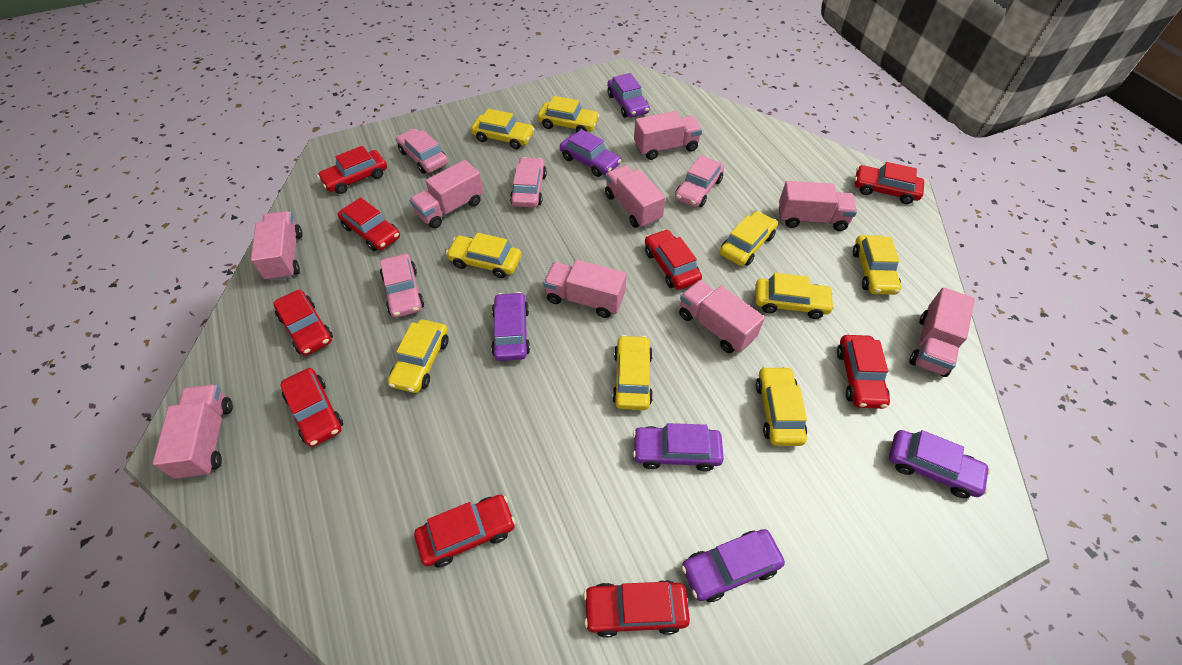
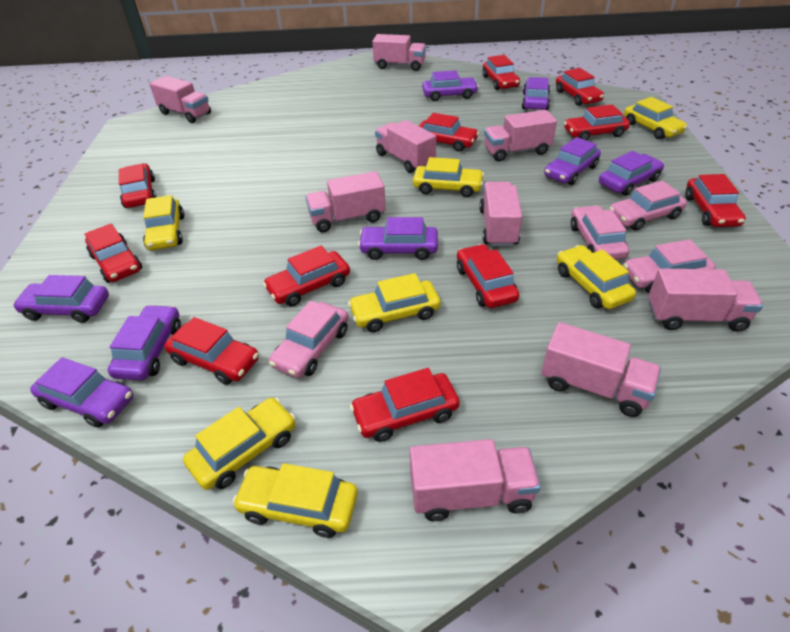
purple car: 6 -> 8
red car: 9 -> 11
yellow car: 9 -> 7

